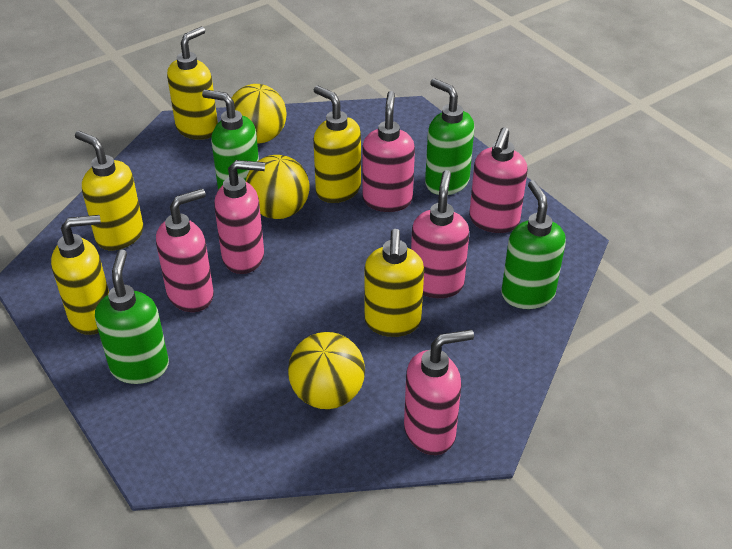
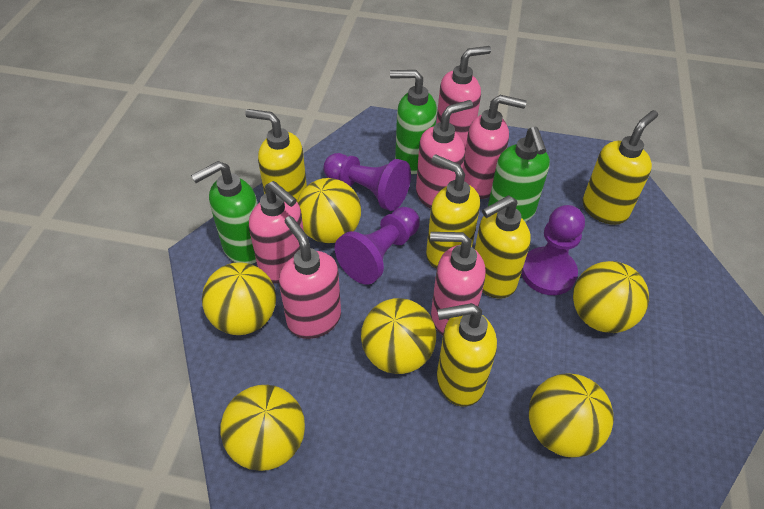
green soap dispenser: 4 -> 3
purple pawn: 0 -> 3
yellow ball: 3 -> 6

